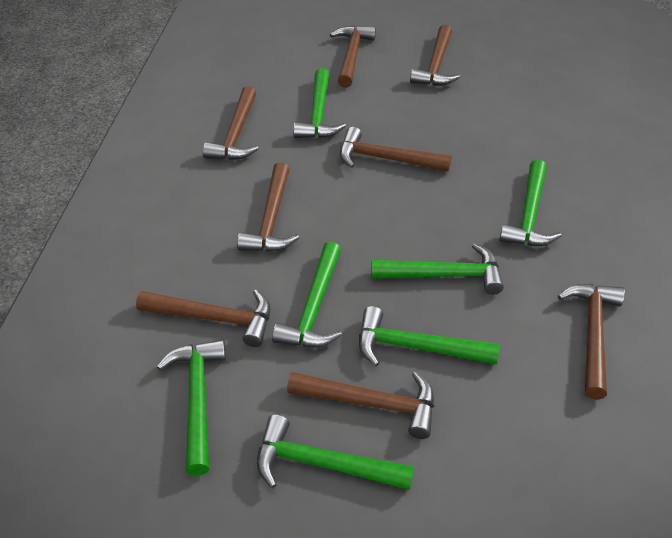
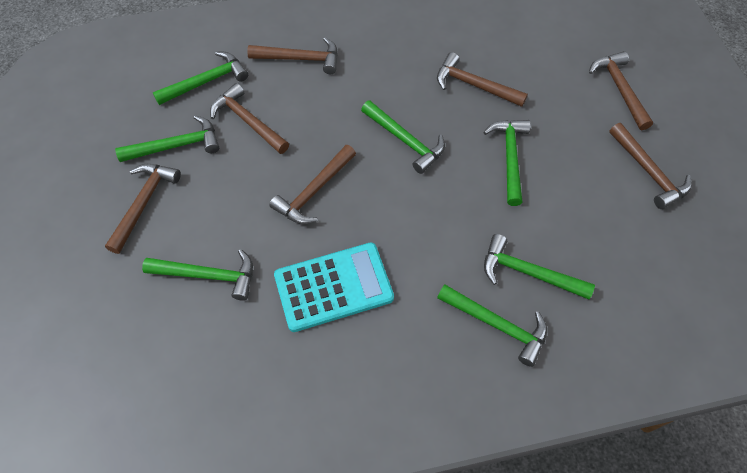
brown hammer: 8 -> 7
turquoise calculator: 0 -> 1

